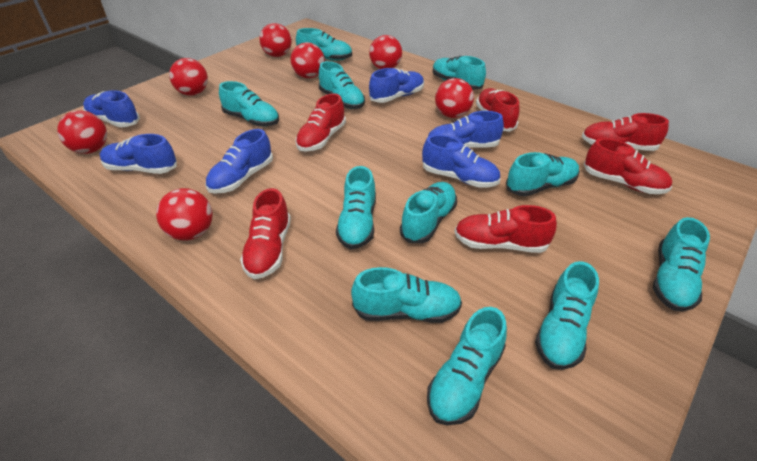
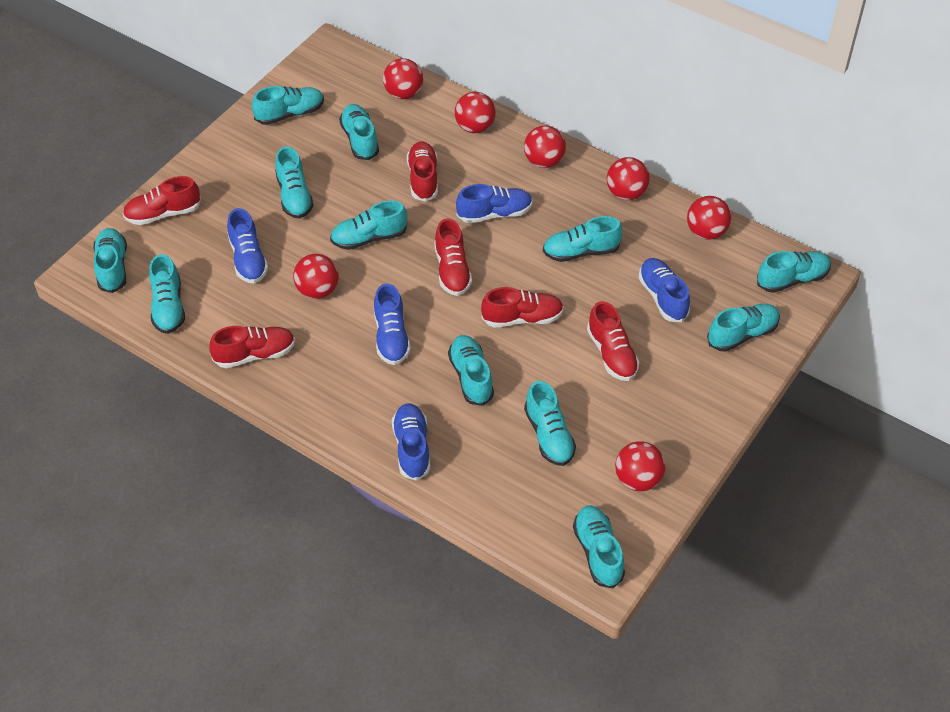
blue shoe: 6 -> 5
turquoise shoe: 11 -> 12

